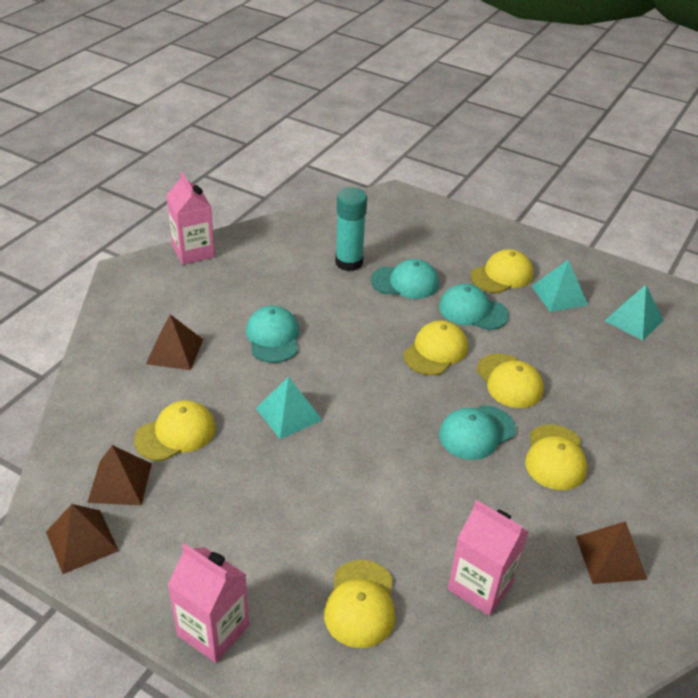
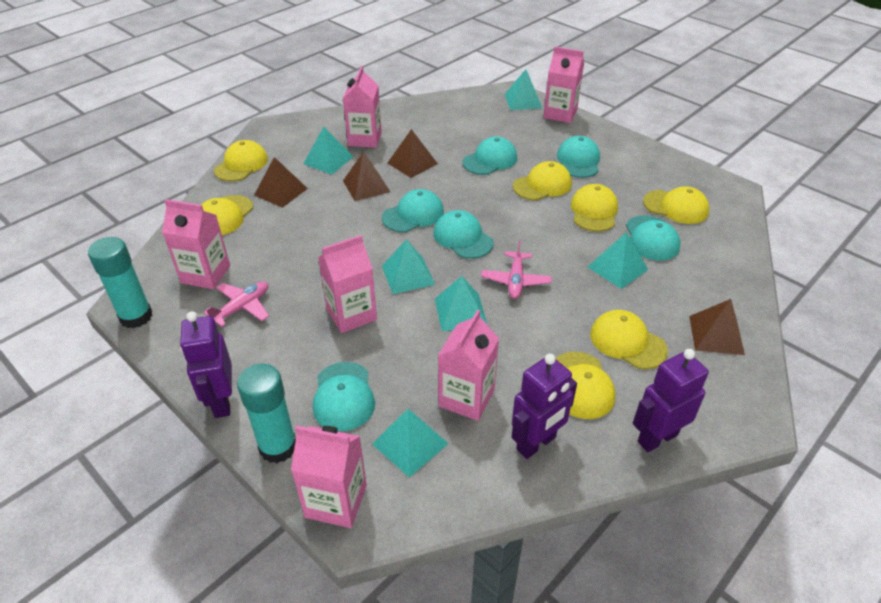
pink carton: 3 -> 6
pink plane: 0 -> 2
purple robot: 0 -> 3
turquoise cap: 4 -> 6
turquoise glue stick: 1 -> 2
turquoise pyramid: 3 -> 6
yellow cap: 6 -> 7

